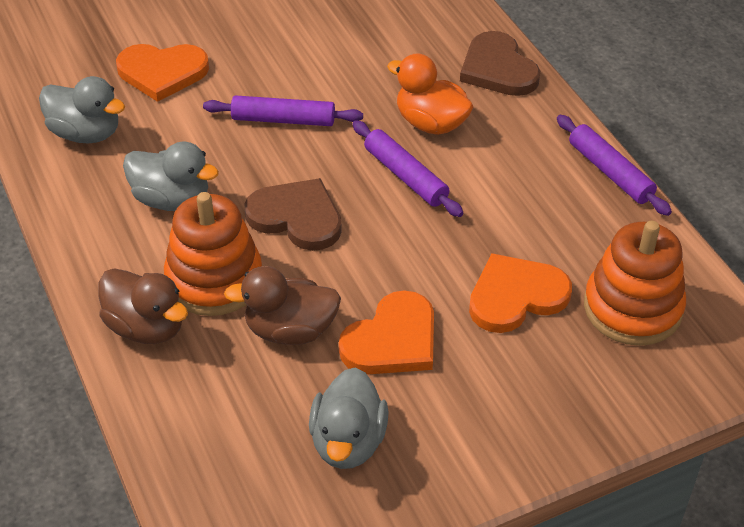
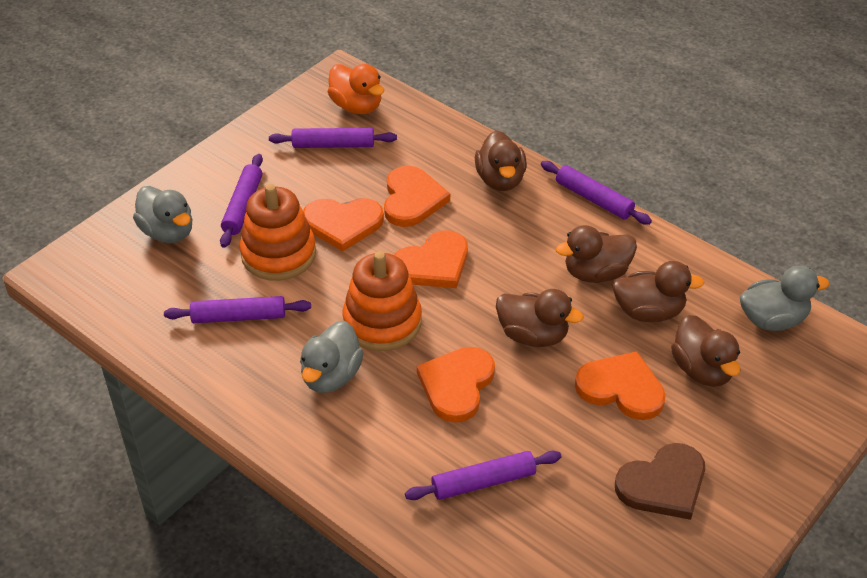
brown duck: 2 -> 5
brown heart: 2 -> 1
orange heart: 3 -> 5
purple rolling pin: 3 -> 5

